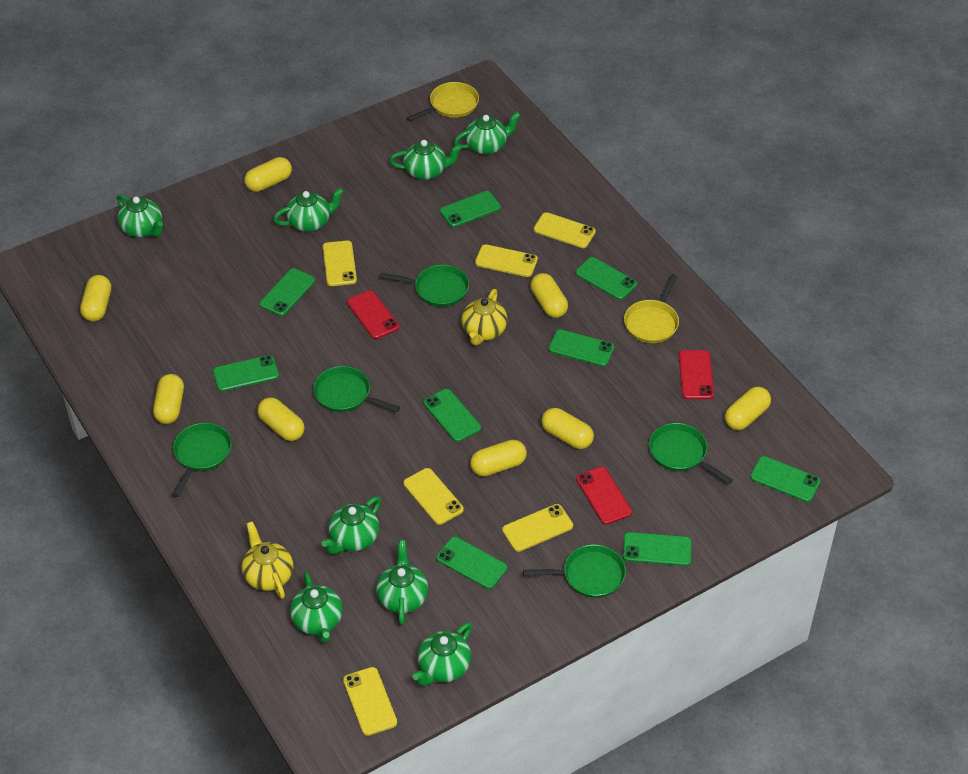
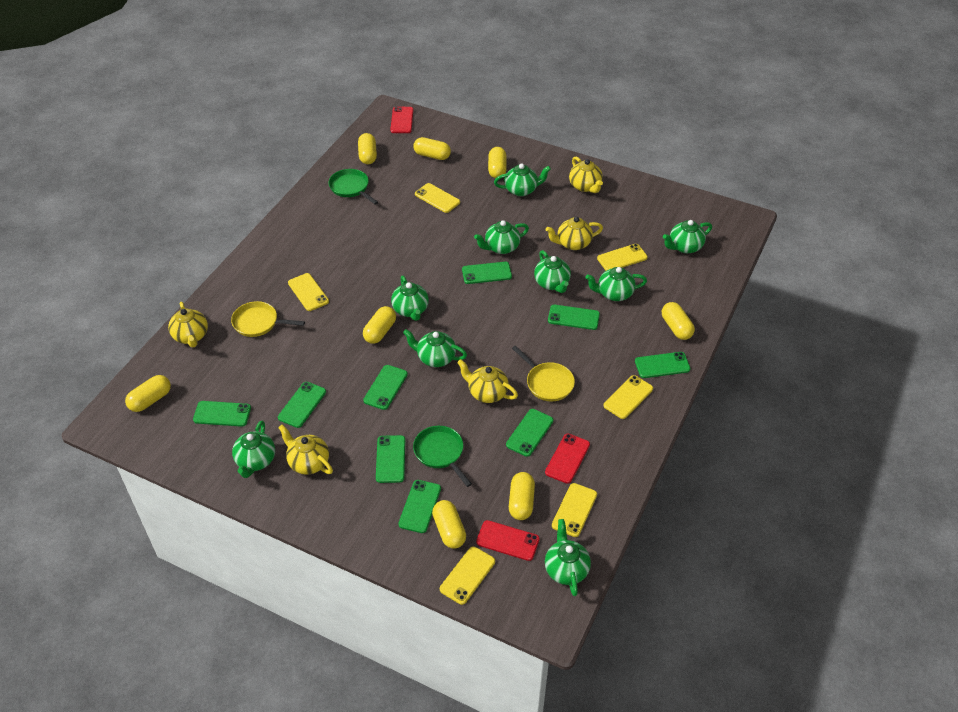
green pan: 5 -> 2
green teapot: 8 -> 9
yellow teapot: 2 -> 5

